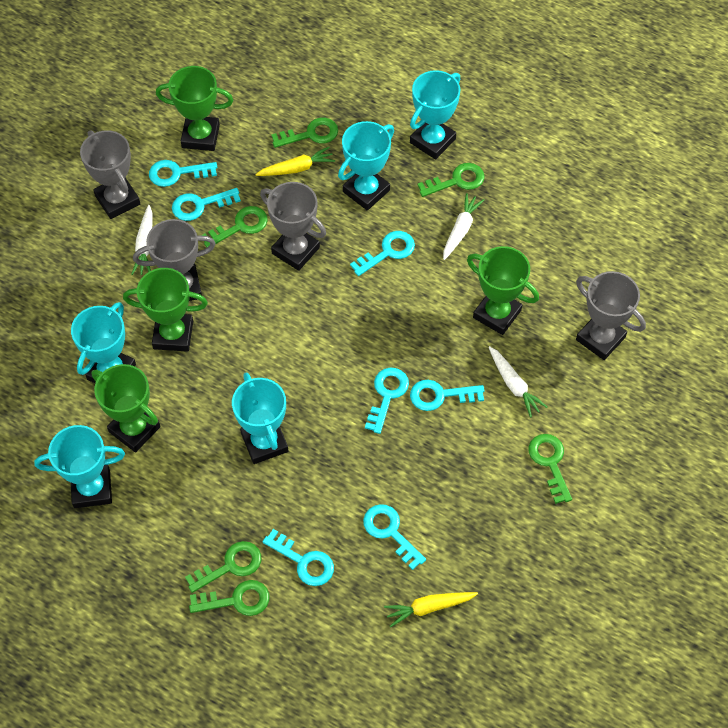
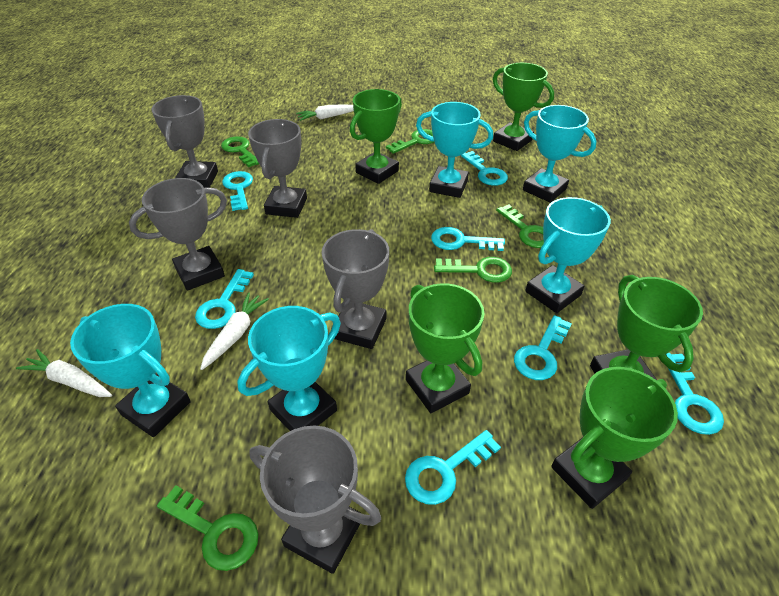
green key: 6 -> 5
green trophy: 4 -> 5
grey trophy: 4 -> 5
yellow carrot: 2 -> 0

